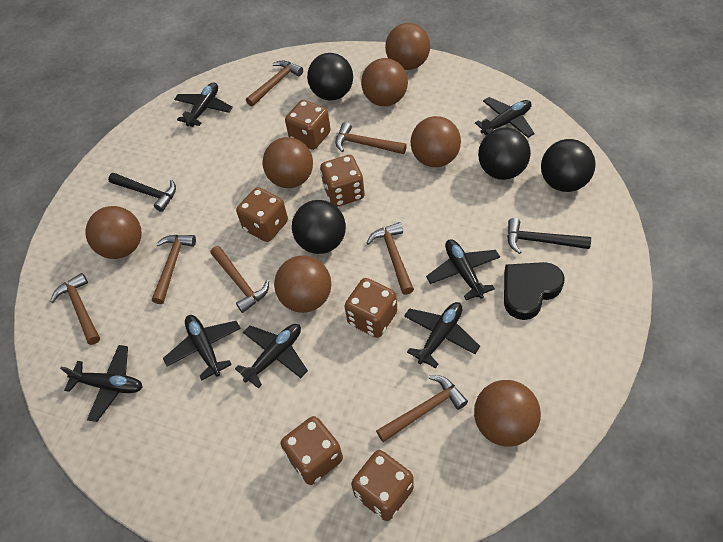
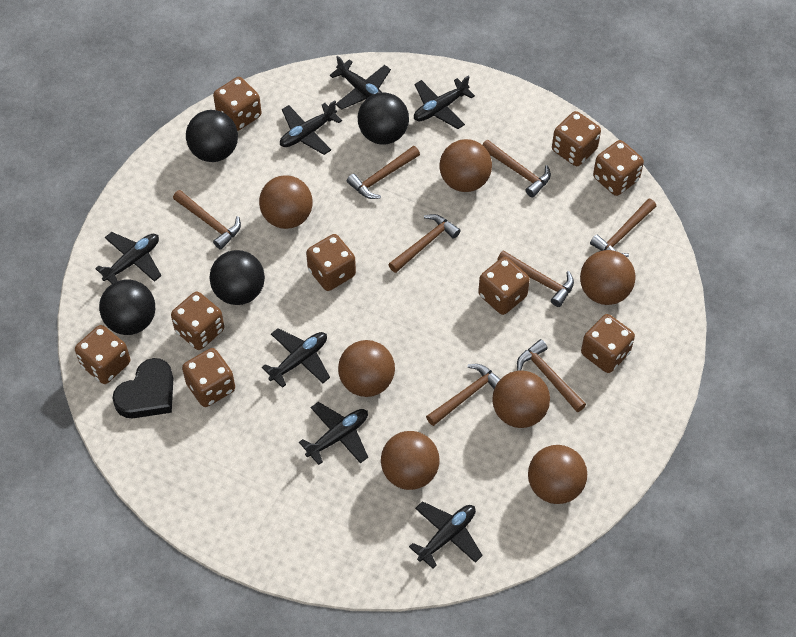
black hammer: 2 -> 0
brown dice: 6 -> 9
brown hammer: 7 -> 8

